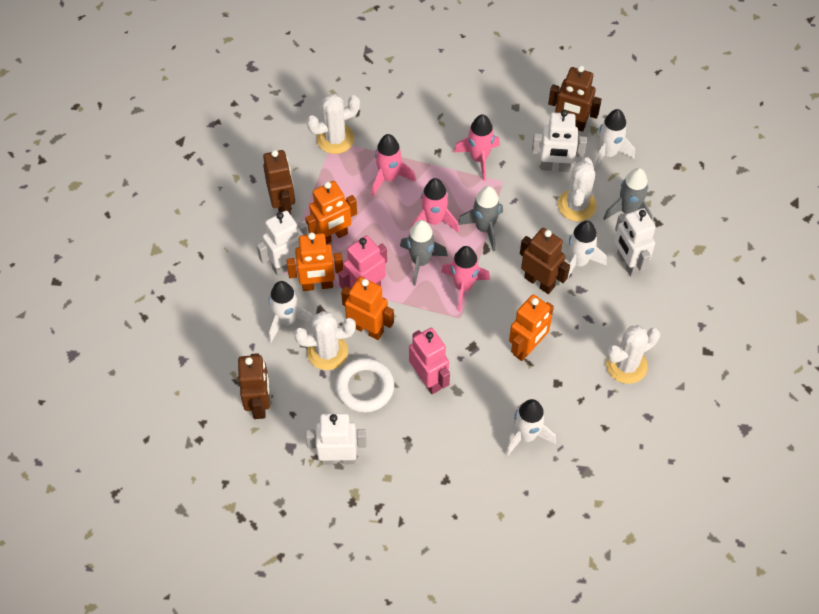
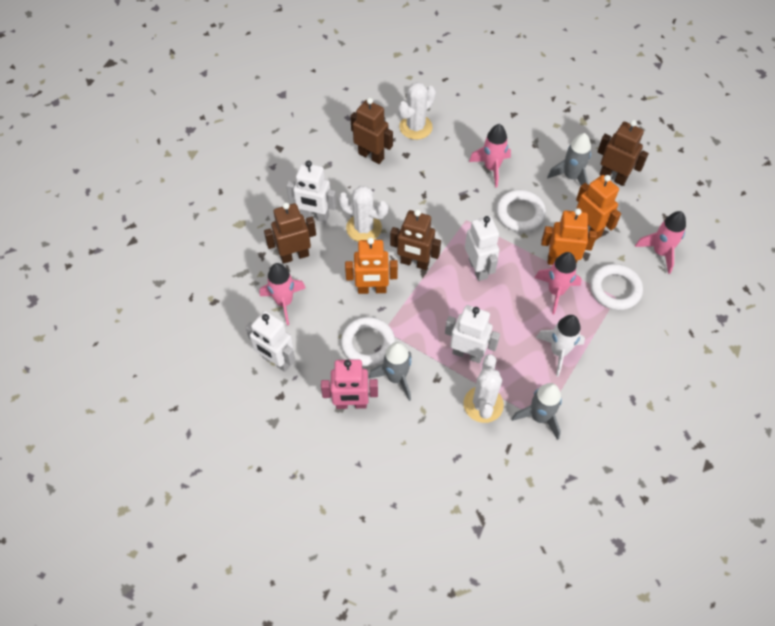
orange robot: 4 -> 3
pink robot: 2 -> 1
white cactus: 4 -> 3
white ring: 1 -> 3
white rocket: 4 -> 1

